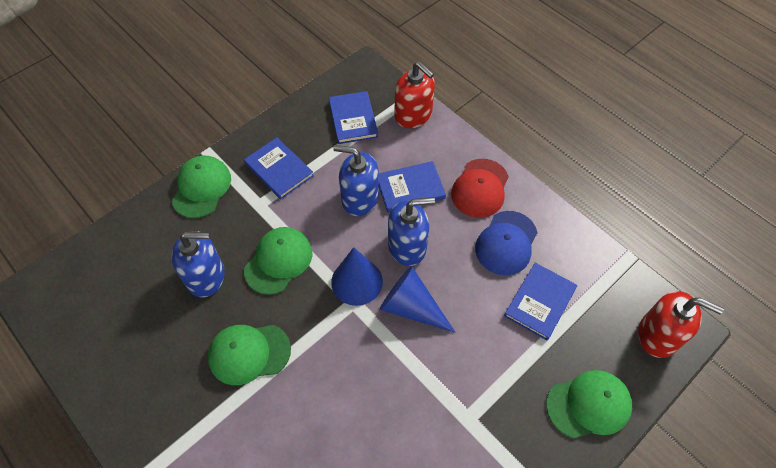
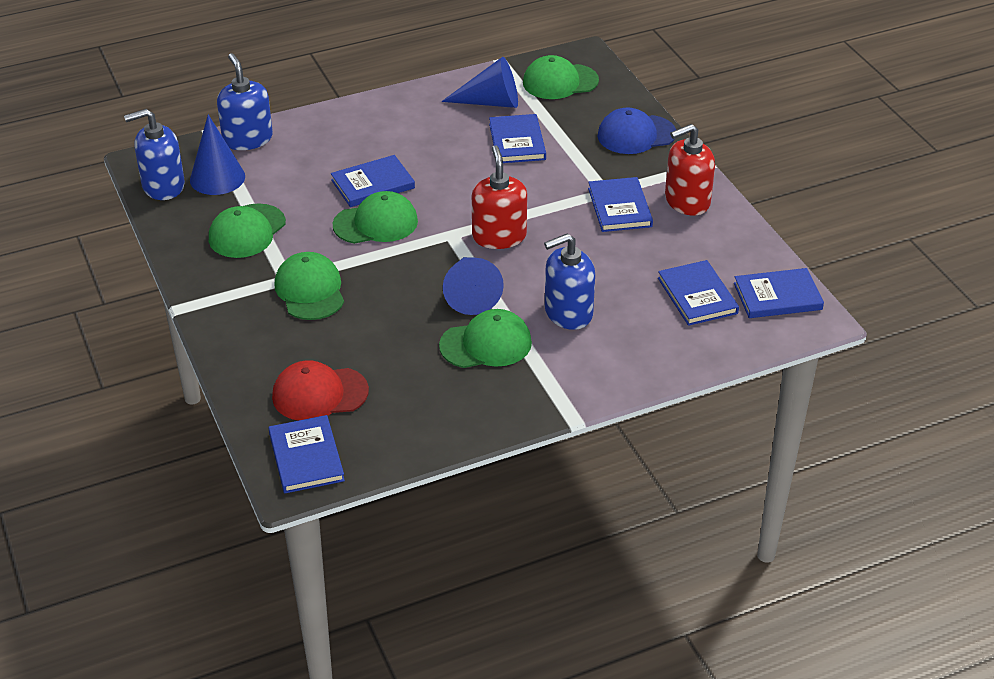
blue book: 4 -> 6
blue cone: 2 -> 3
green cap: 4 -> 5

